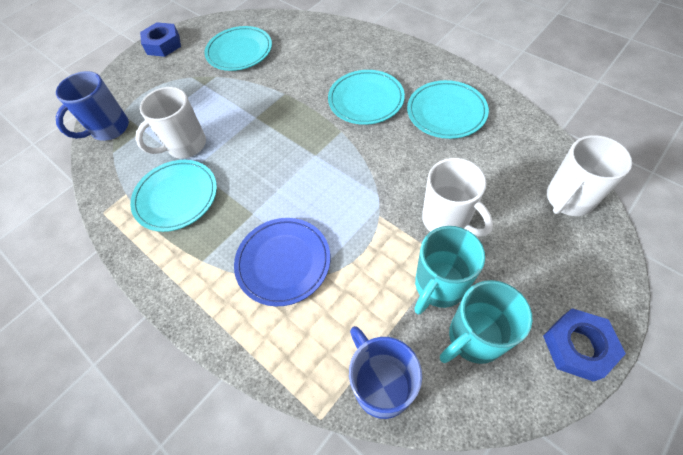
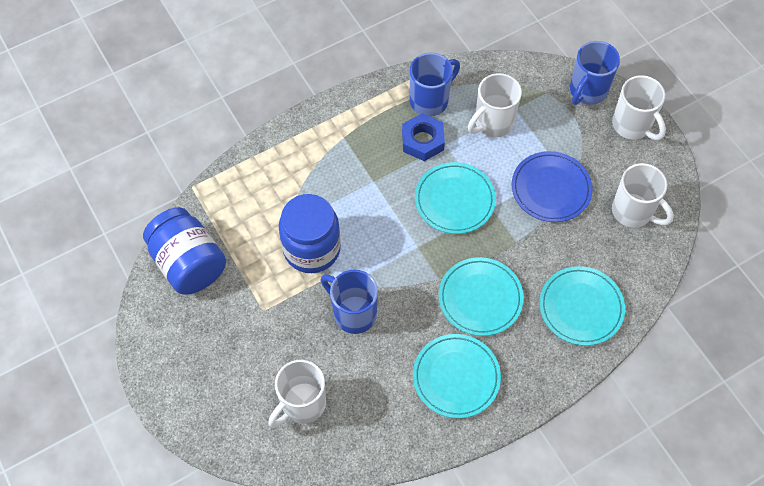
blue jar: 0 -> 2
blue mug: 2 -> 3
blue nut: 2 -> 1
turquoise mug: 2 -> 0
white mug: 3 -> 4

